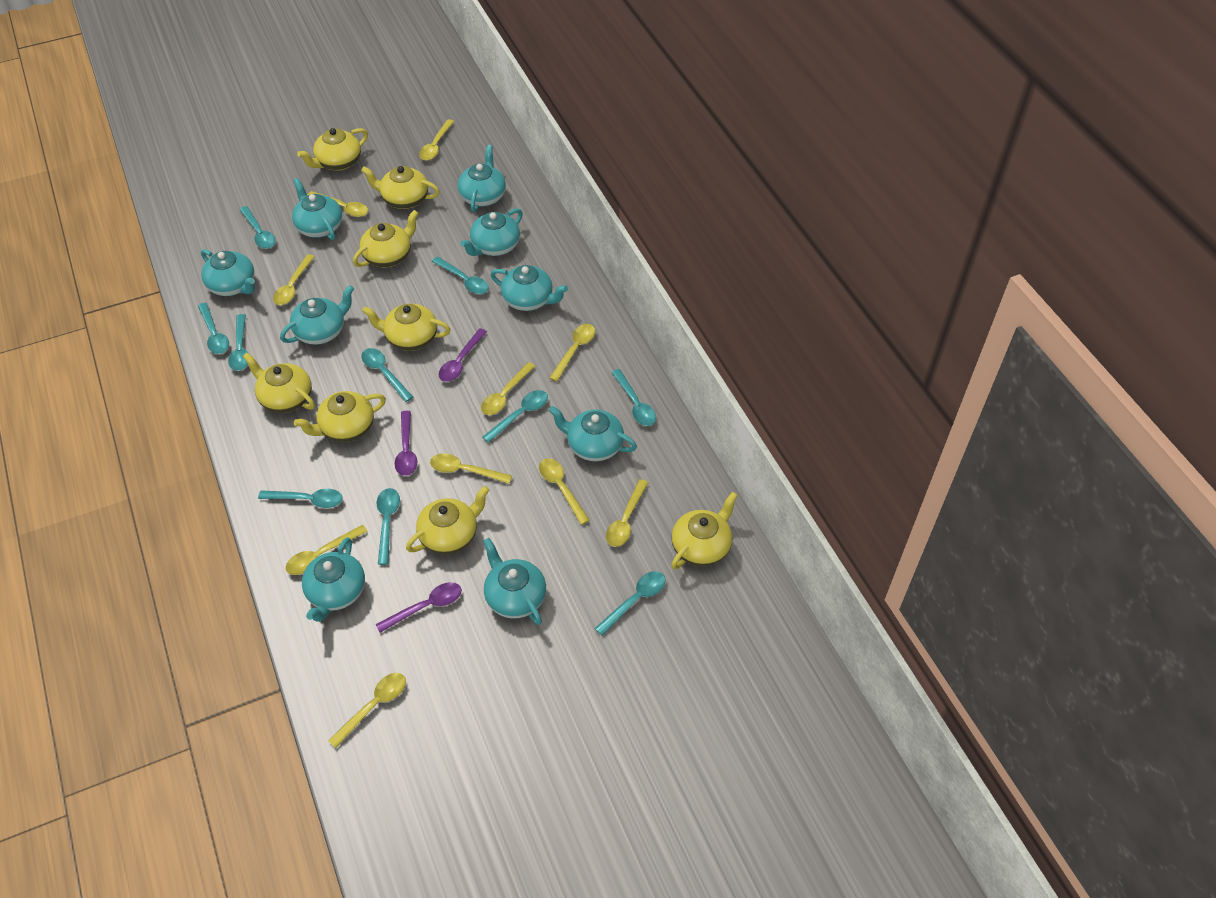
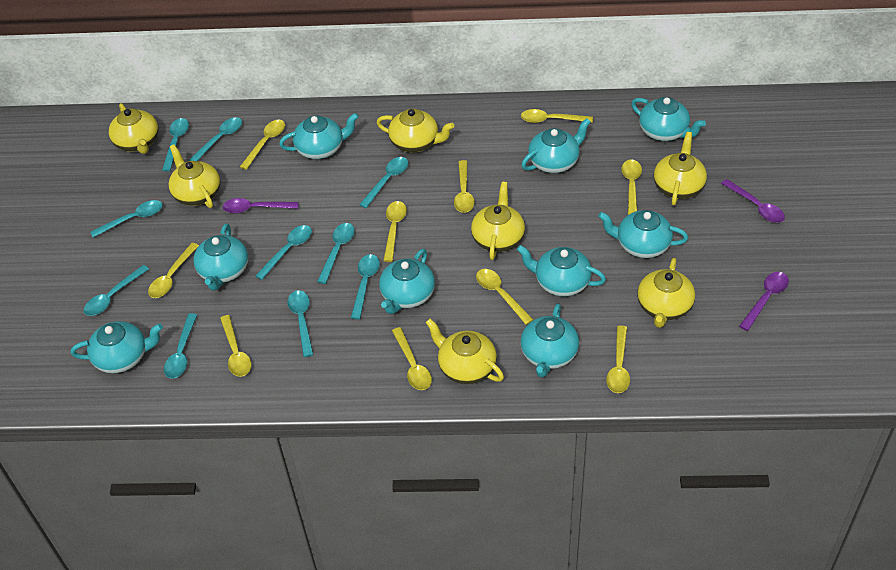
yellow teapot: 8 -> 7

